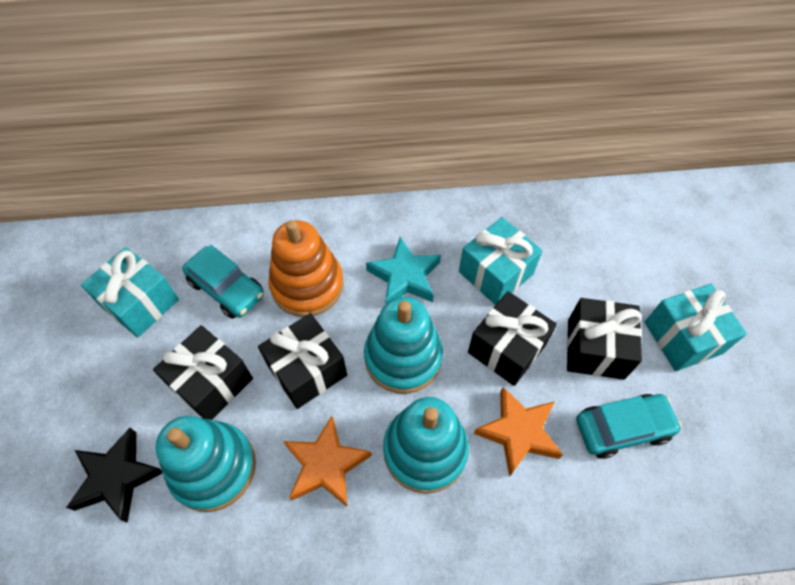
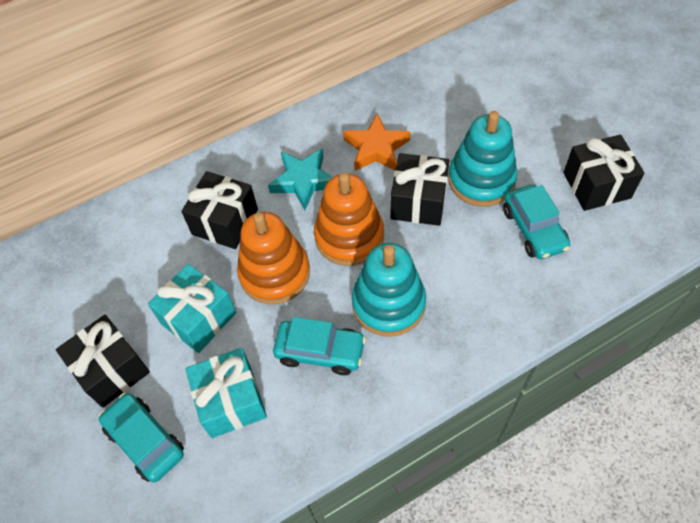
black star: 1 -> 0
orange stacking toy: 1 -> 2
orange star: 2 -> 1
turquoise car: 2 -> 3
turquoise gift: 3 -> 2
turquoise stacking toy: 3 -> 2

